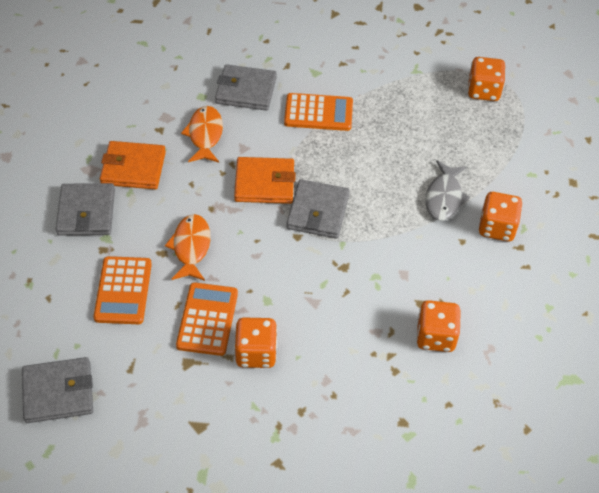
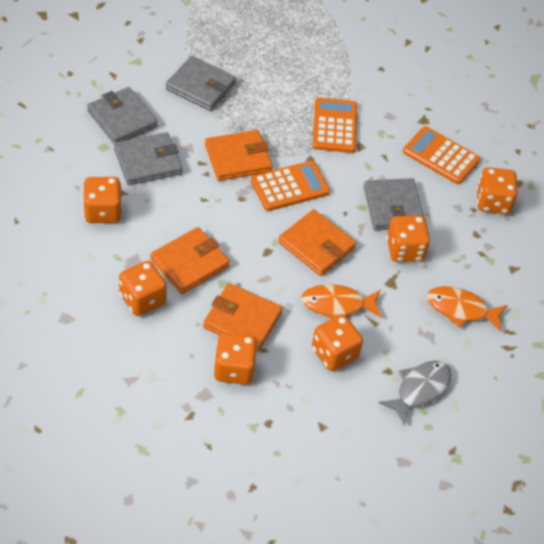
orange dice: 4 -> 6
orange wallet: 2 -> 4

